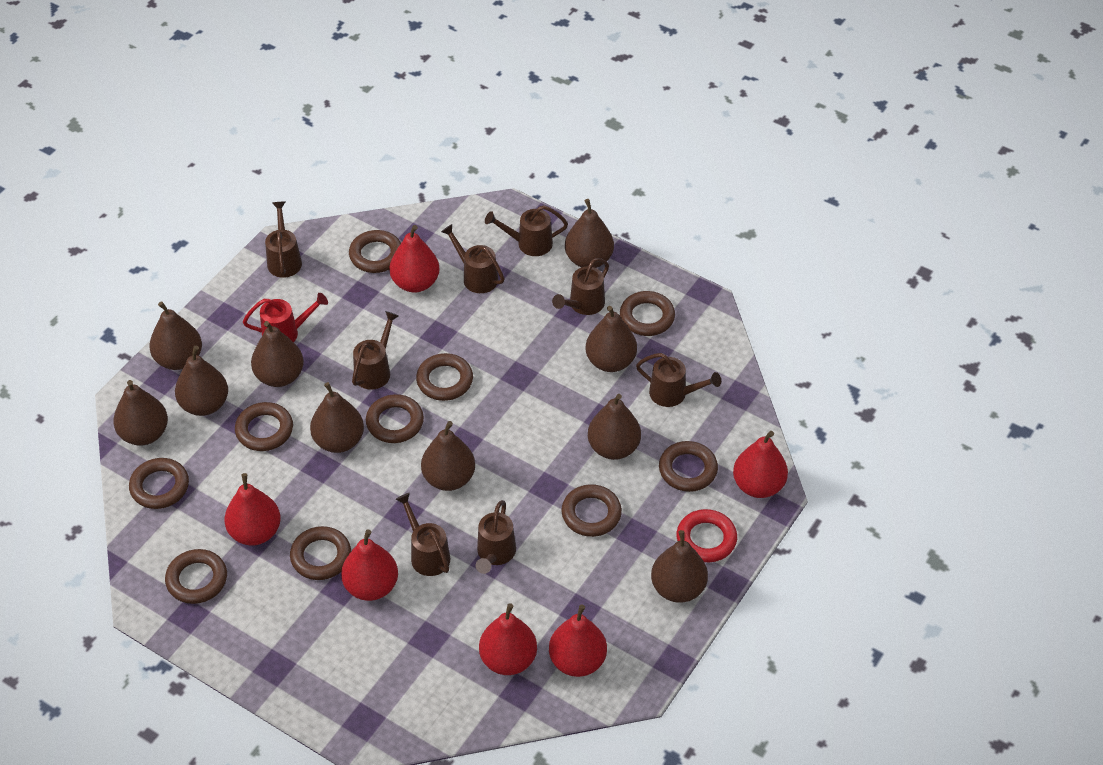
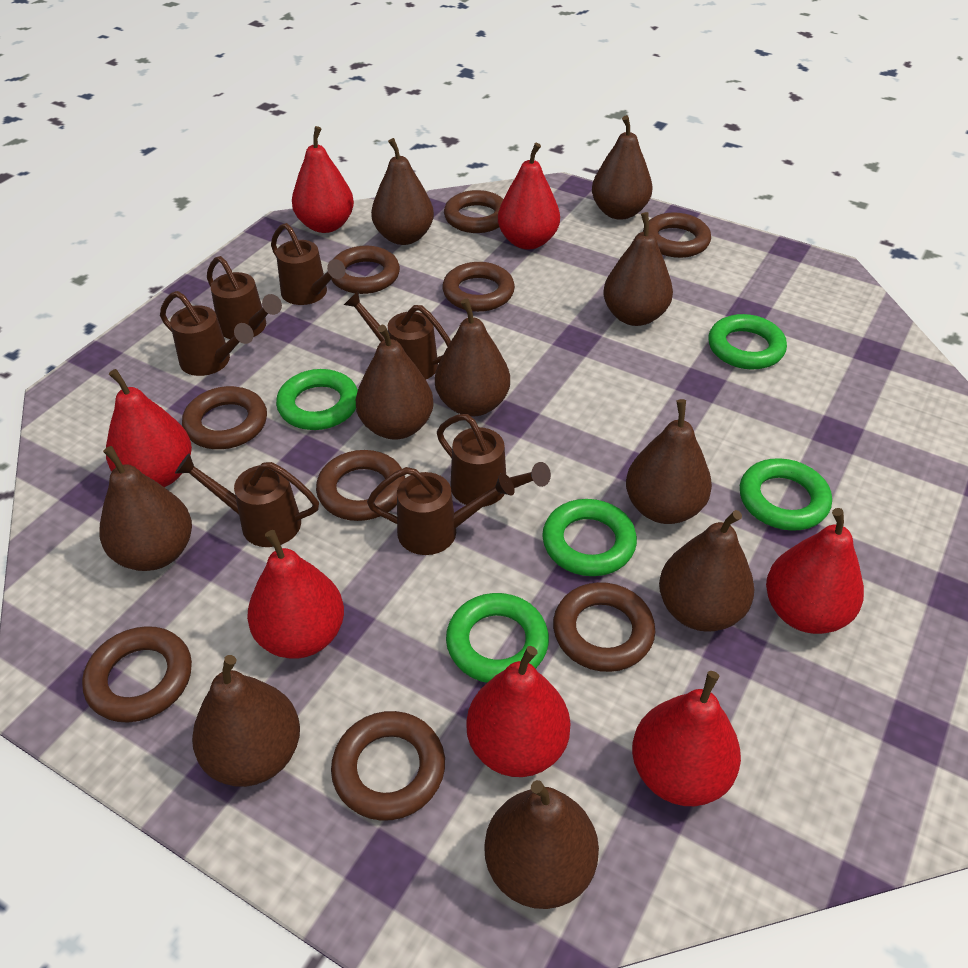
brown ring: 10 -> 9
brown watering can: 8 -> 7
green ring: 0 -> 5
red pear: 6 -> 7
red ring: 1 -> 0
red watering can: 1 -> 0

